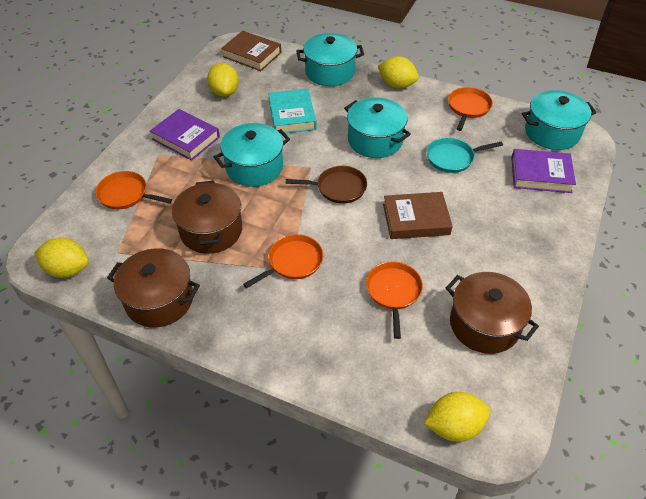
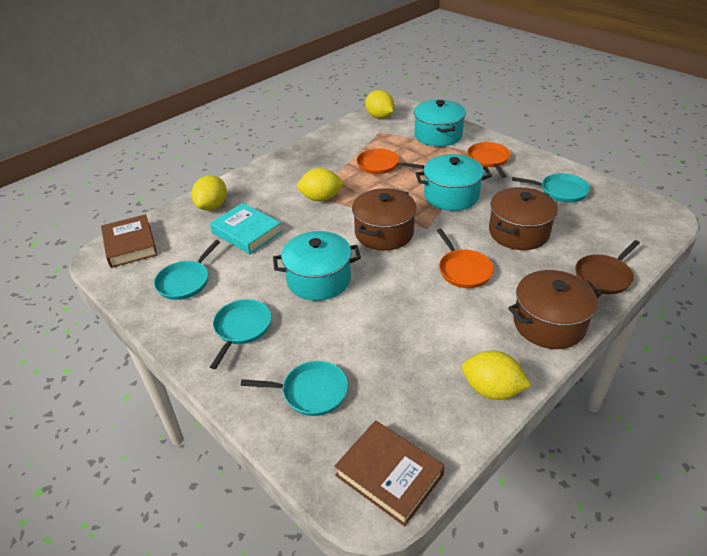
orange pan: 4 -> 3
purple book: 2 -> 0
turquoise pan: 1 -> 4
turquoise pot: 4 -> 3

